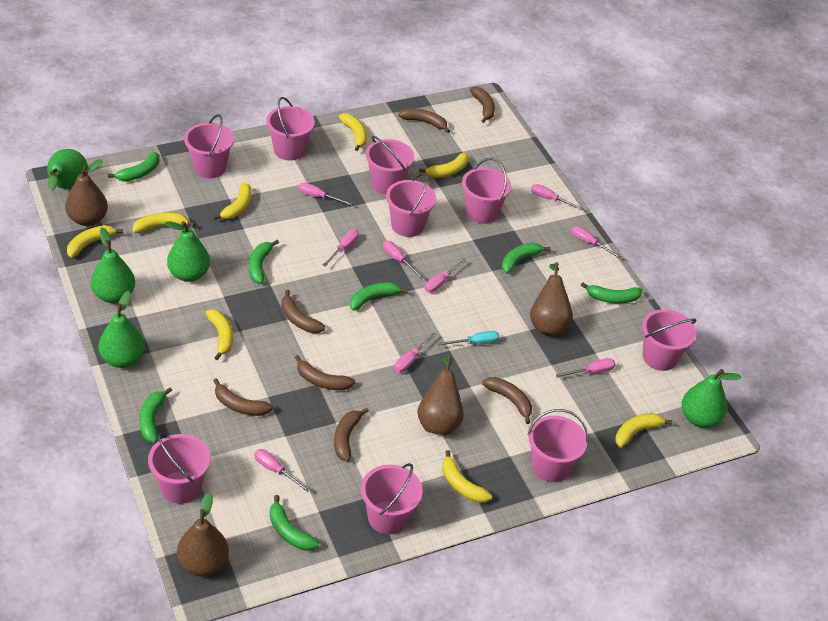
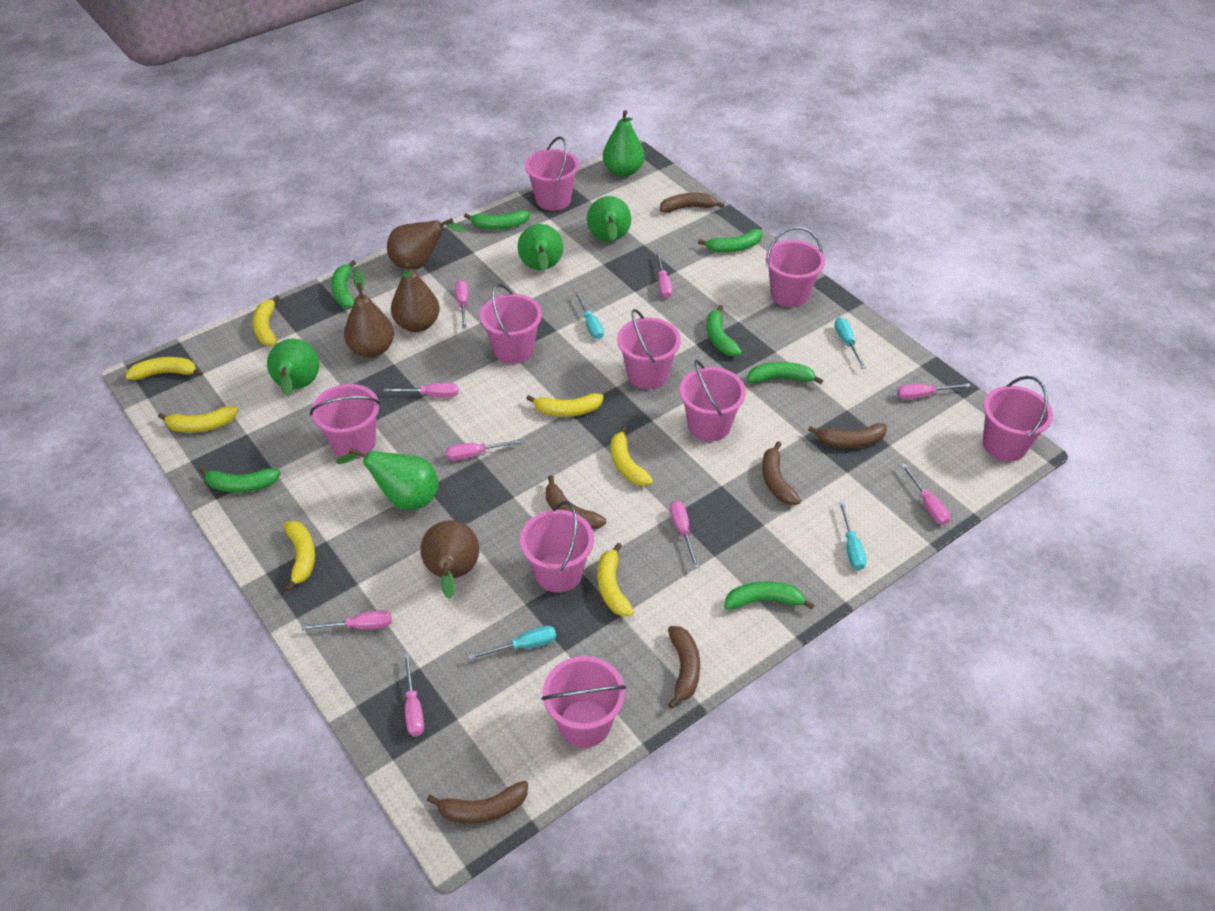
brown banana: 7 -> 6
turquoise screwdriver: 1 -> 4
yellow banana: 8 -> 7

